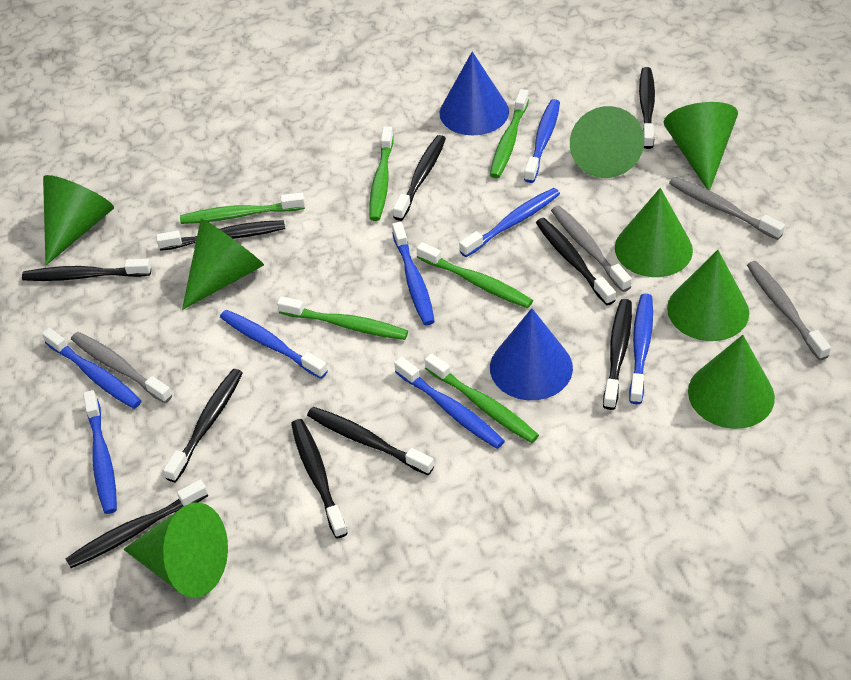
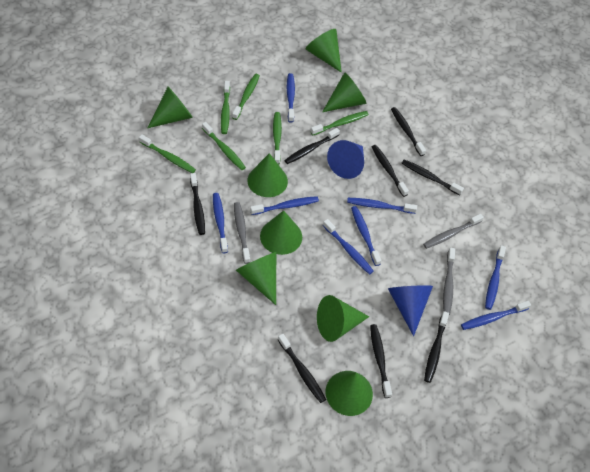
black toothbrush: 10 -> 8
grey toothbrush: 4 -> 3

